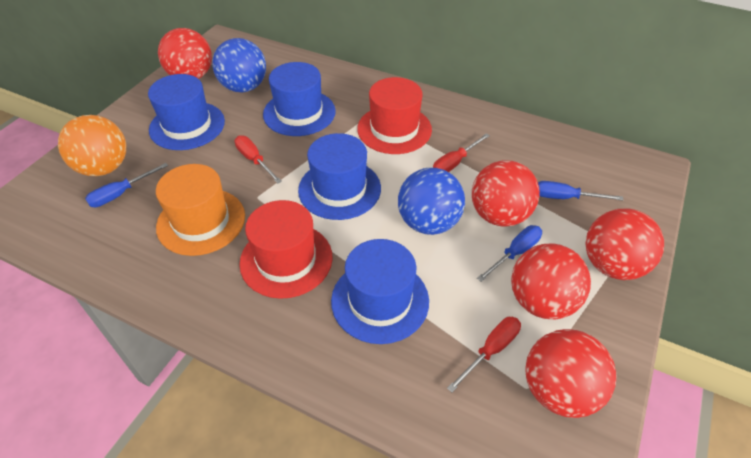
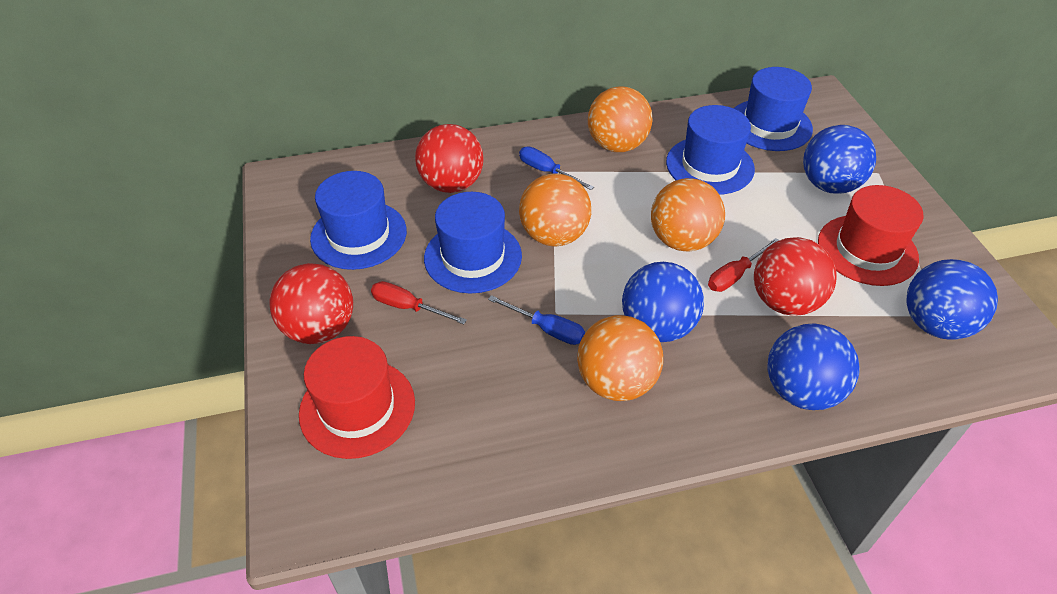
blue ball: 2 -> 4
blue screwdriver: 3 -> 2
orange ball: 1 -> 4
orange hat: 1 -> 0
red ball: 5 -> 3
red screwdriver: 3 -> 2

